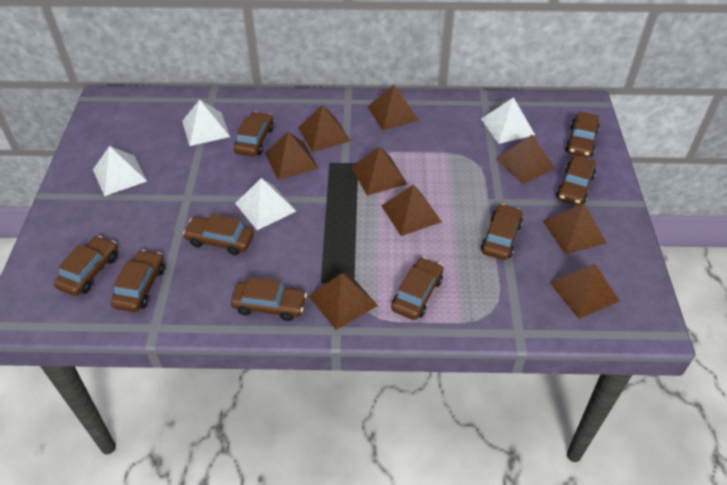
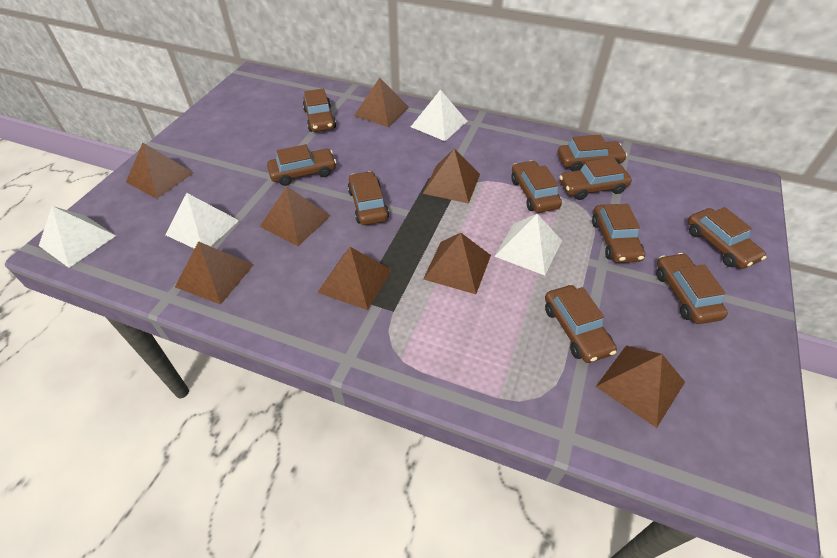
brown car: 9 -> 10
brown pyramid: 9 -> 8

